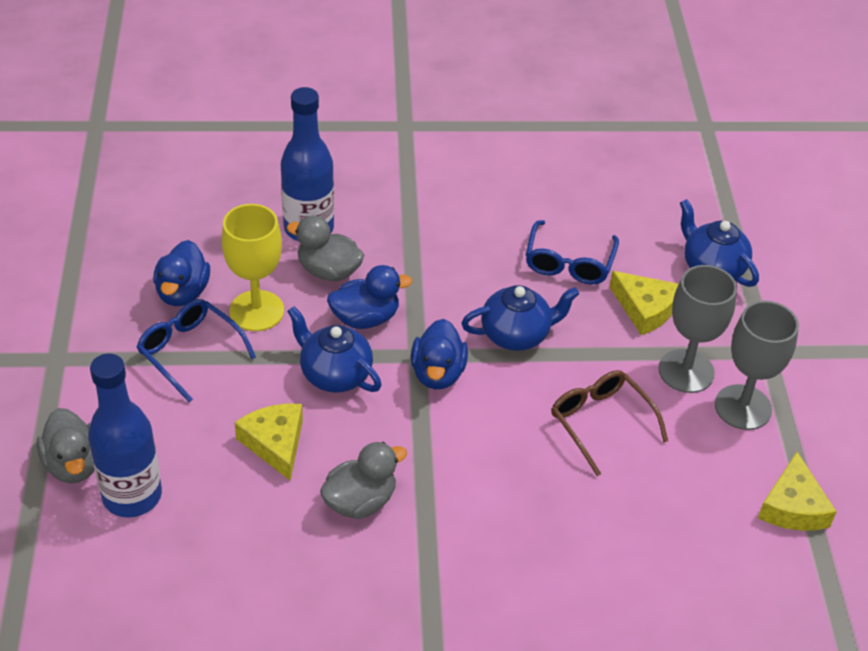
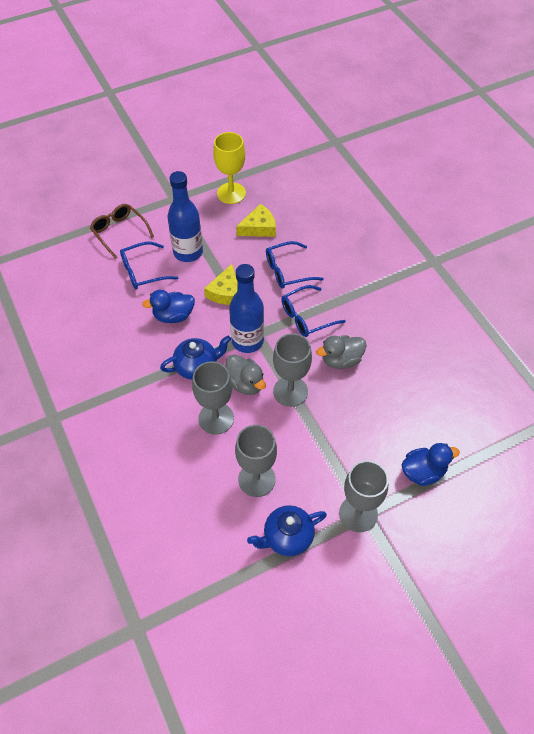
blue duck: 3 -> 2
blue glasses: 2 -> 3
blue teapot: 3 -> 2
grey duck: 3 -> 2
grey goblet: 2 -> 4
yellow cheese: 3 -> 2

